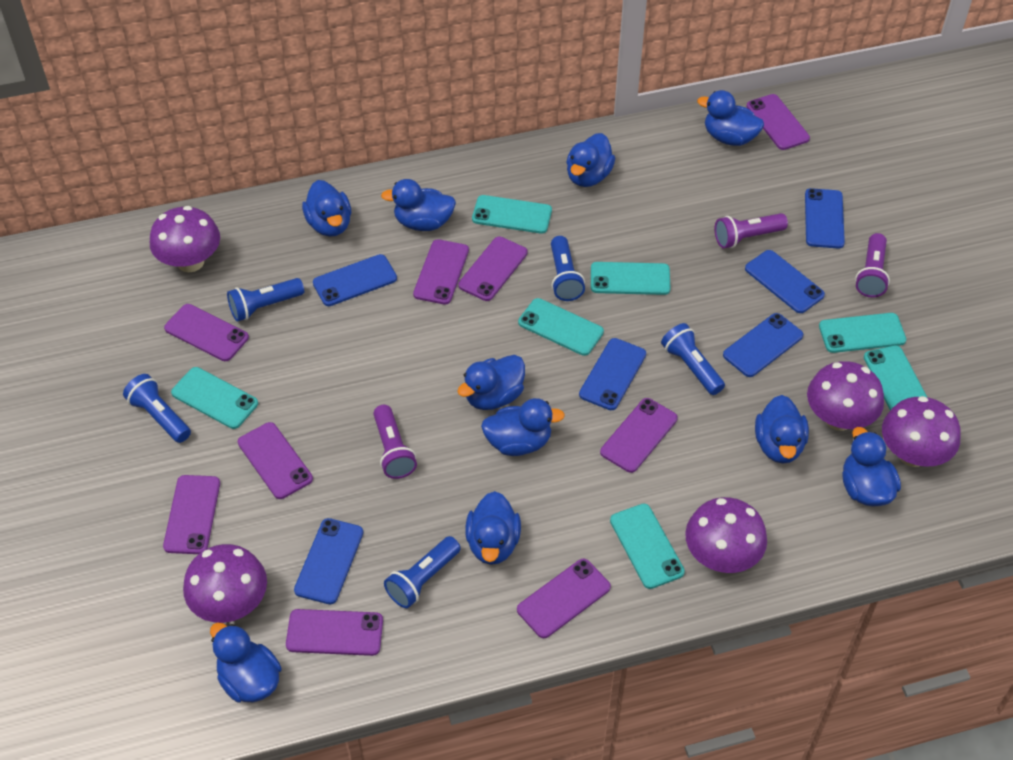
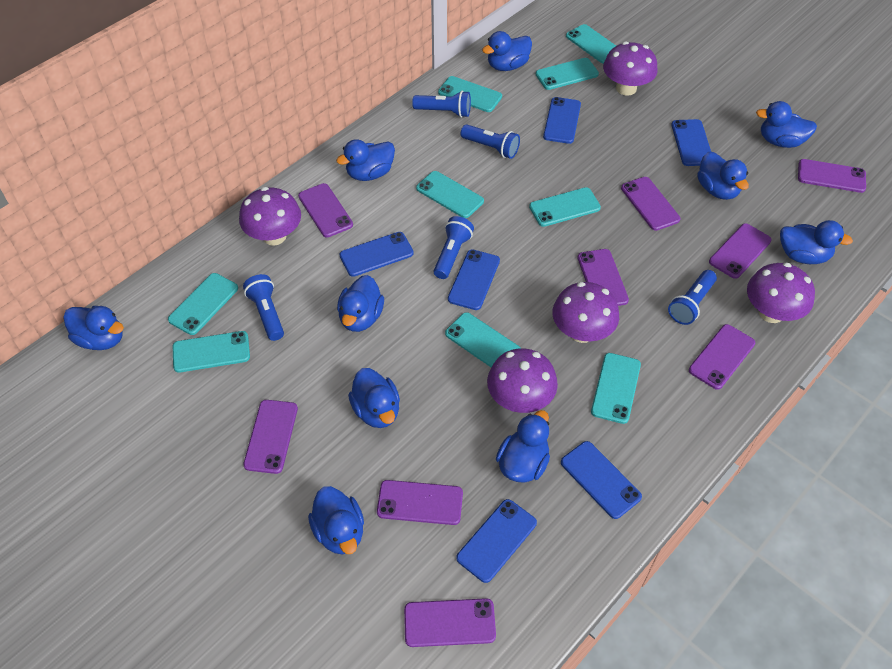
purple flashlight: 3 -> 0
turquoise phone: 7 -> 9

